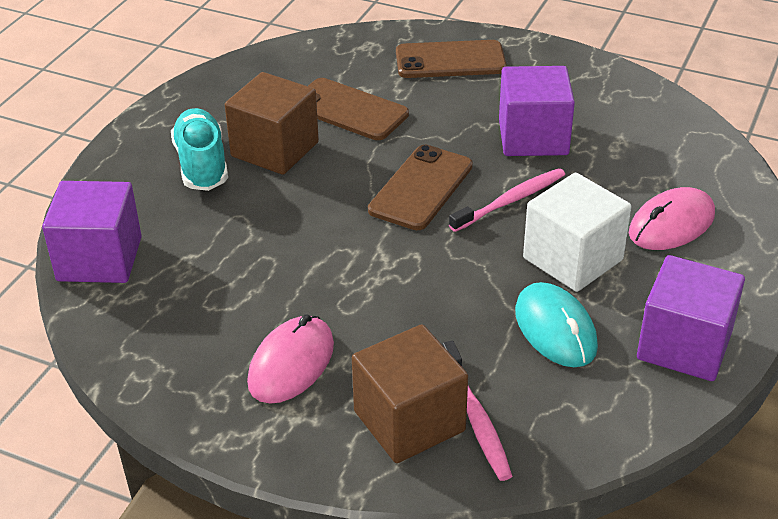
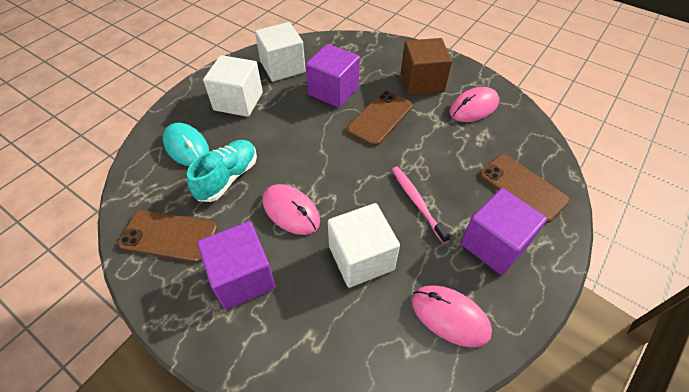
brown cube: 2 -> 1
pink mouse: 2 -> 3
pink toothbrush: 2 -> 1
white cube: 1 -> 3

